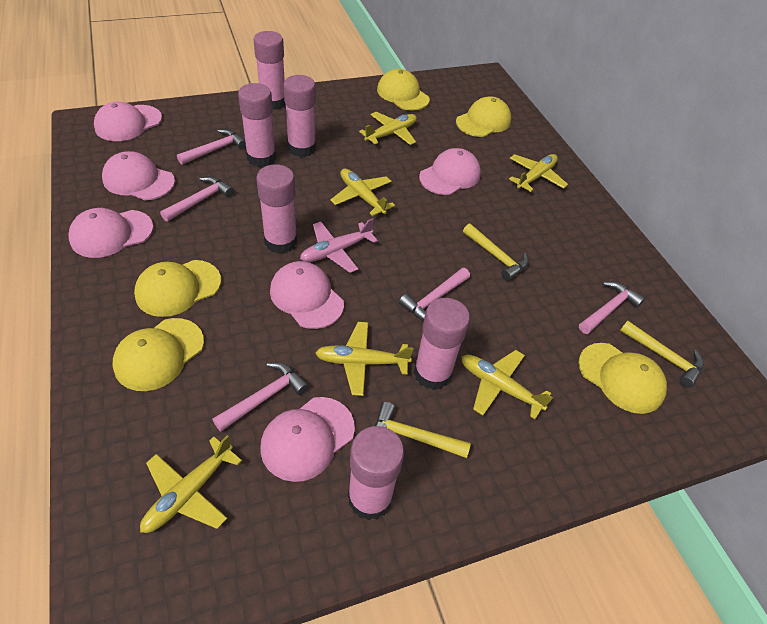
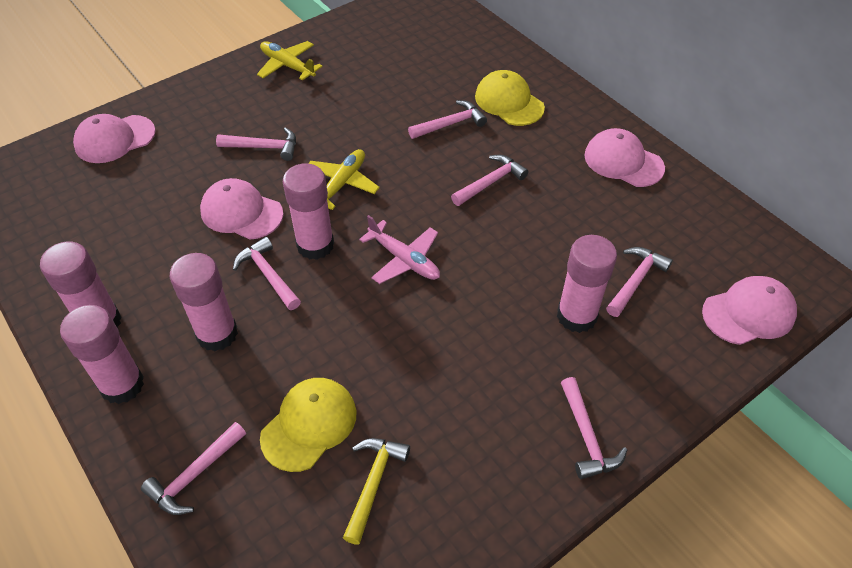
pink cap: 6 -> 4
pink glue stick: 6 -> 5
pink hammer: 5 -> 7
yellow cap: 5 -> 2
yellow hammer: 3 -> 1
yellow plane: 6 -> 2

